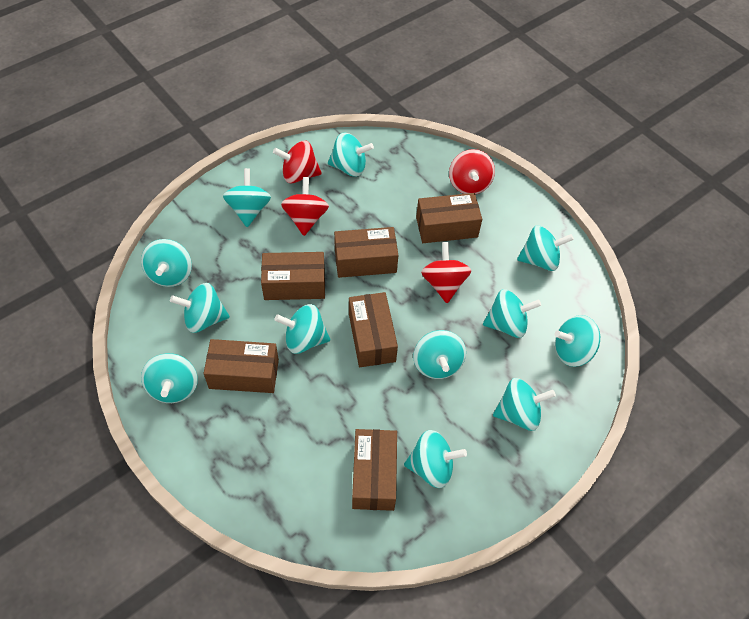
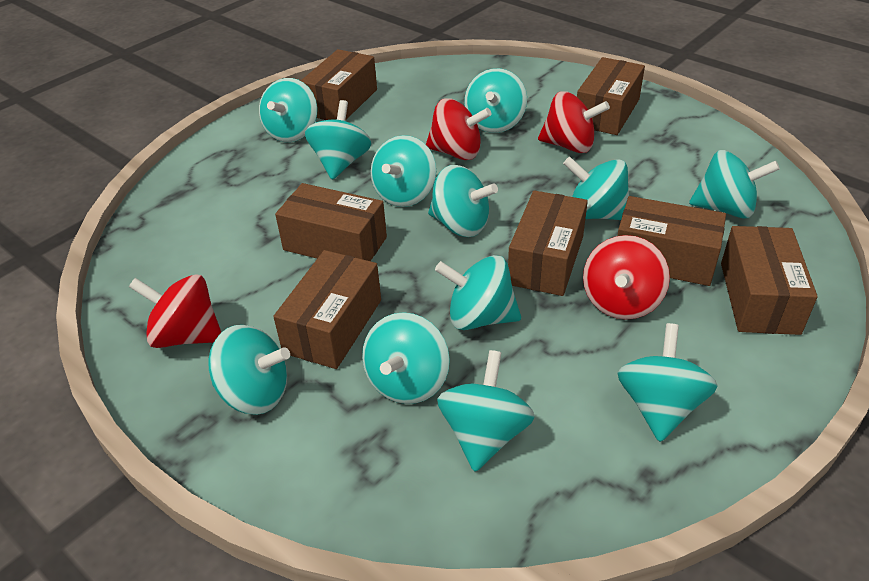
brown box: 6 -> 7

